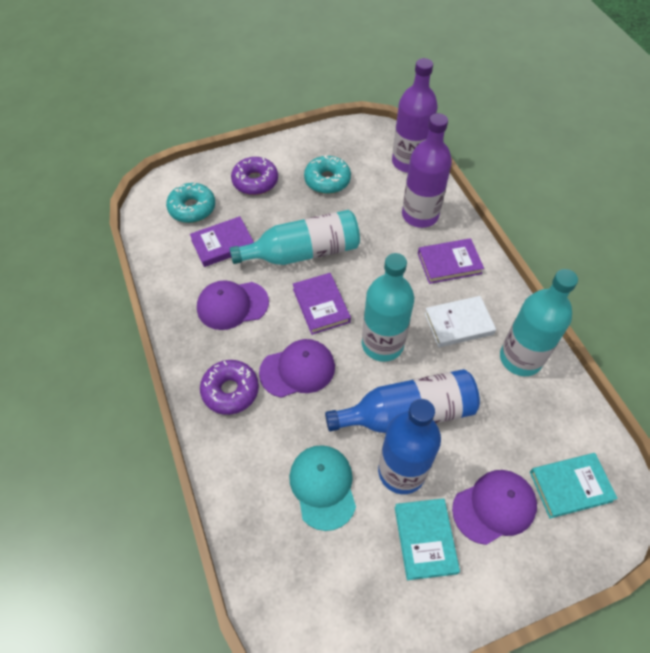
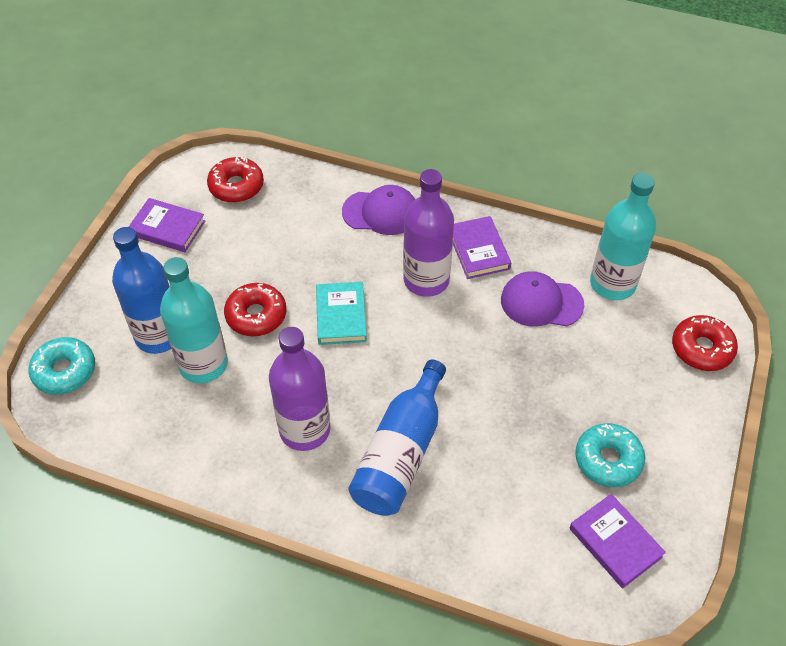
purple cap: 3 -> 2
purple donut: 2 -> 0
red donut: 0 -> 3
turquoise book: 2 -> 1
turquoise bottle: 3 -> 2
turquoise cap: 1 -> 0
white book: 1 -> 0

